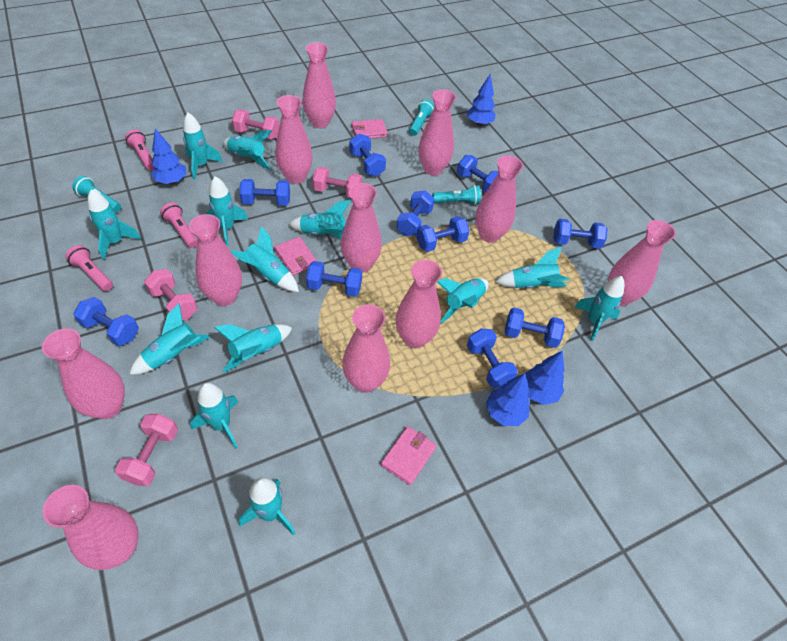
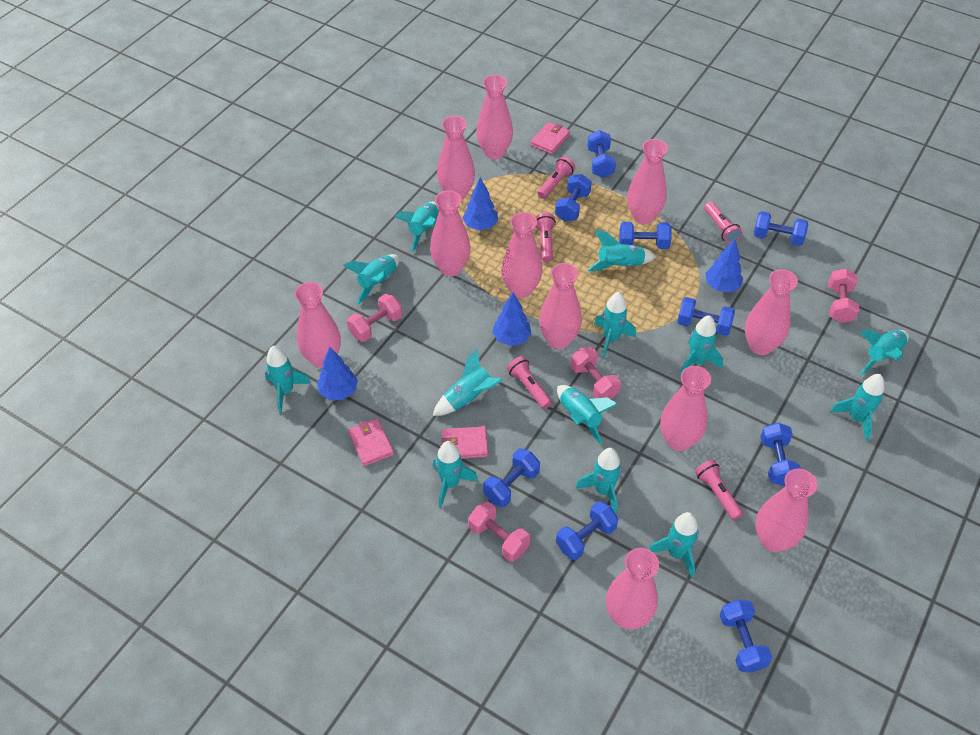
blue dumbbell: 10 -> 9
pink flashlight: 3 -> 5
turquoise flashlight: 3 -> 0

